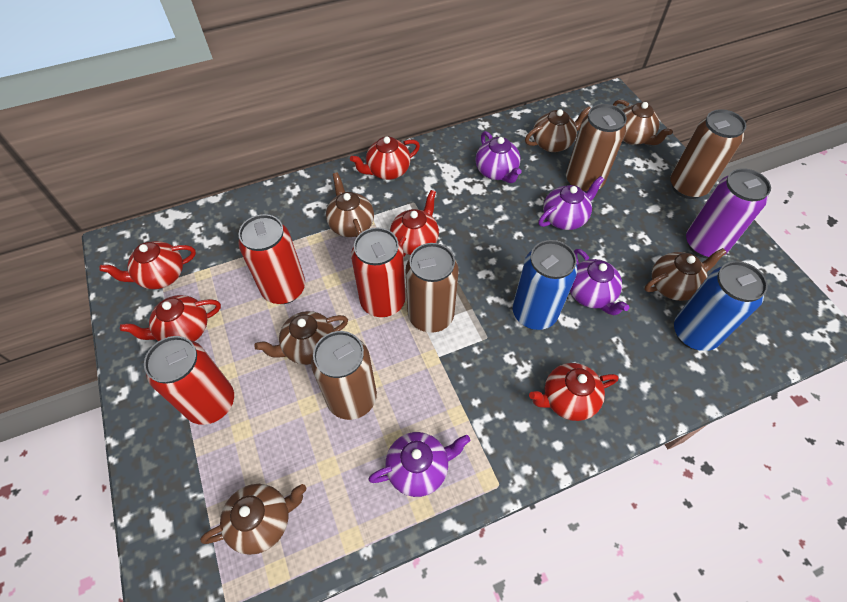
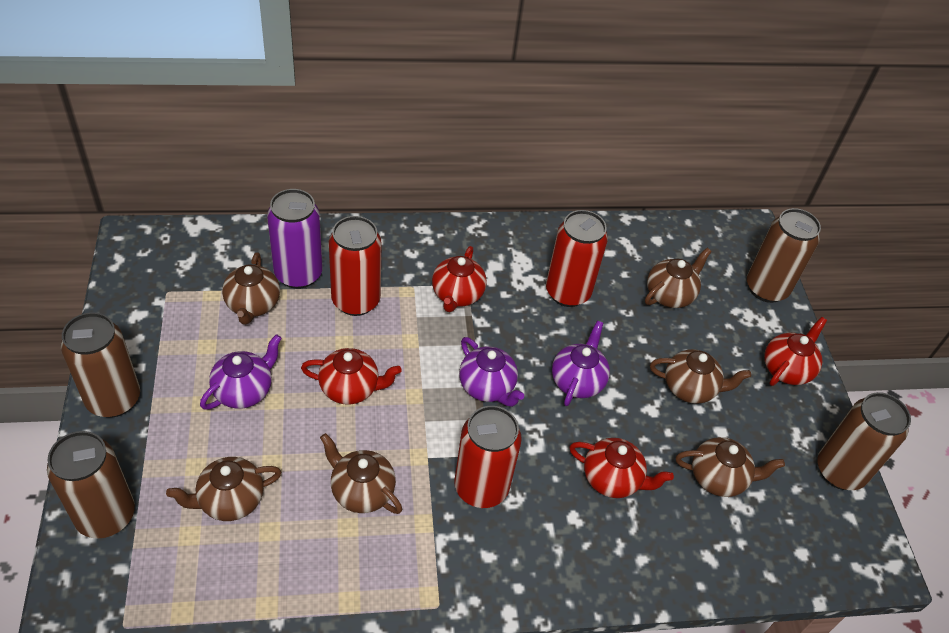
blue can: 2 -> 0
purple teapot: 4 -> 3
red teapot: 5 -> 4

